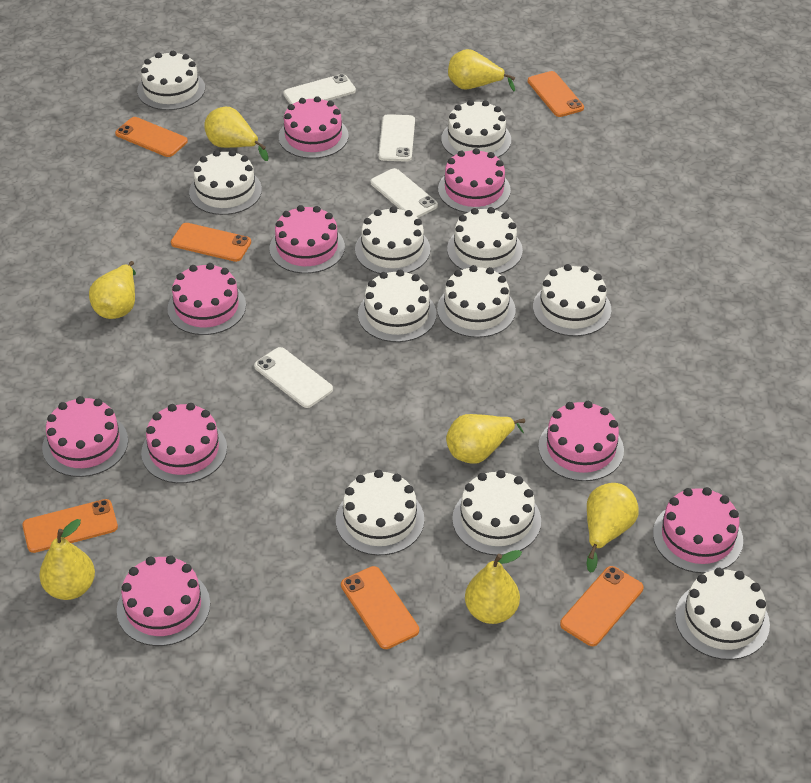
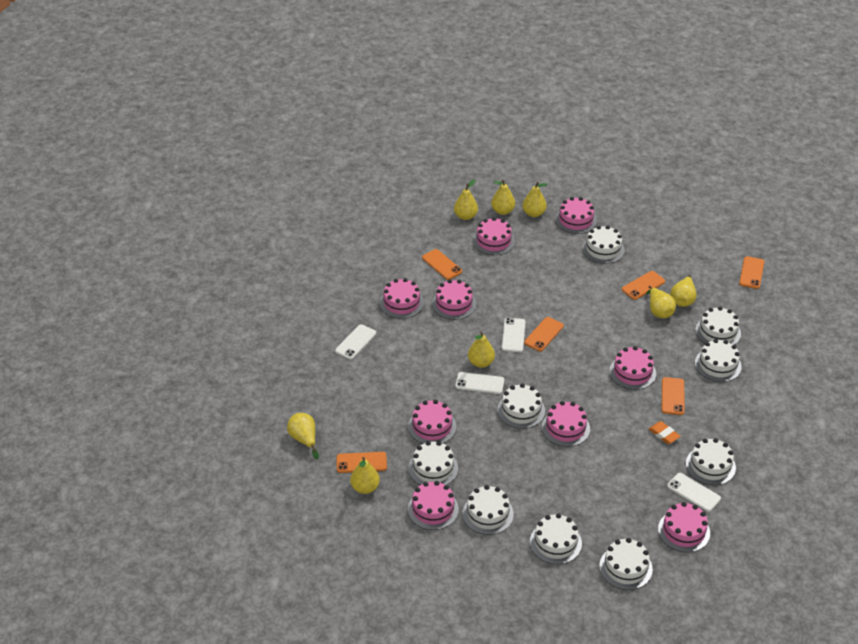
orange eraser: 0 -> 1
white cake: 11 -> 9
yellow pear: 7 -> 8

